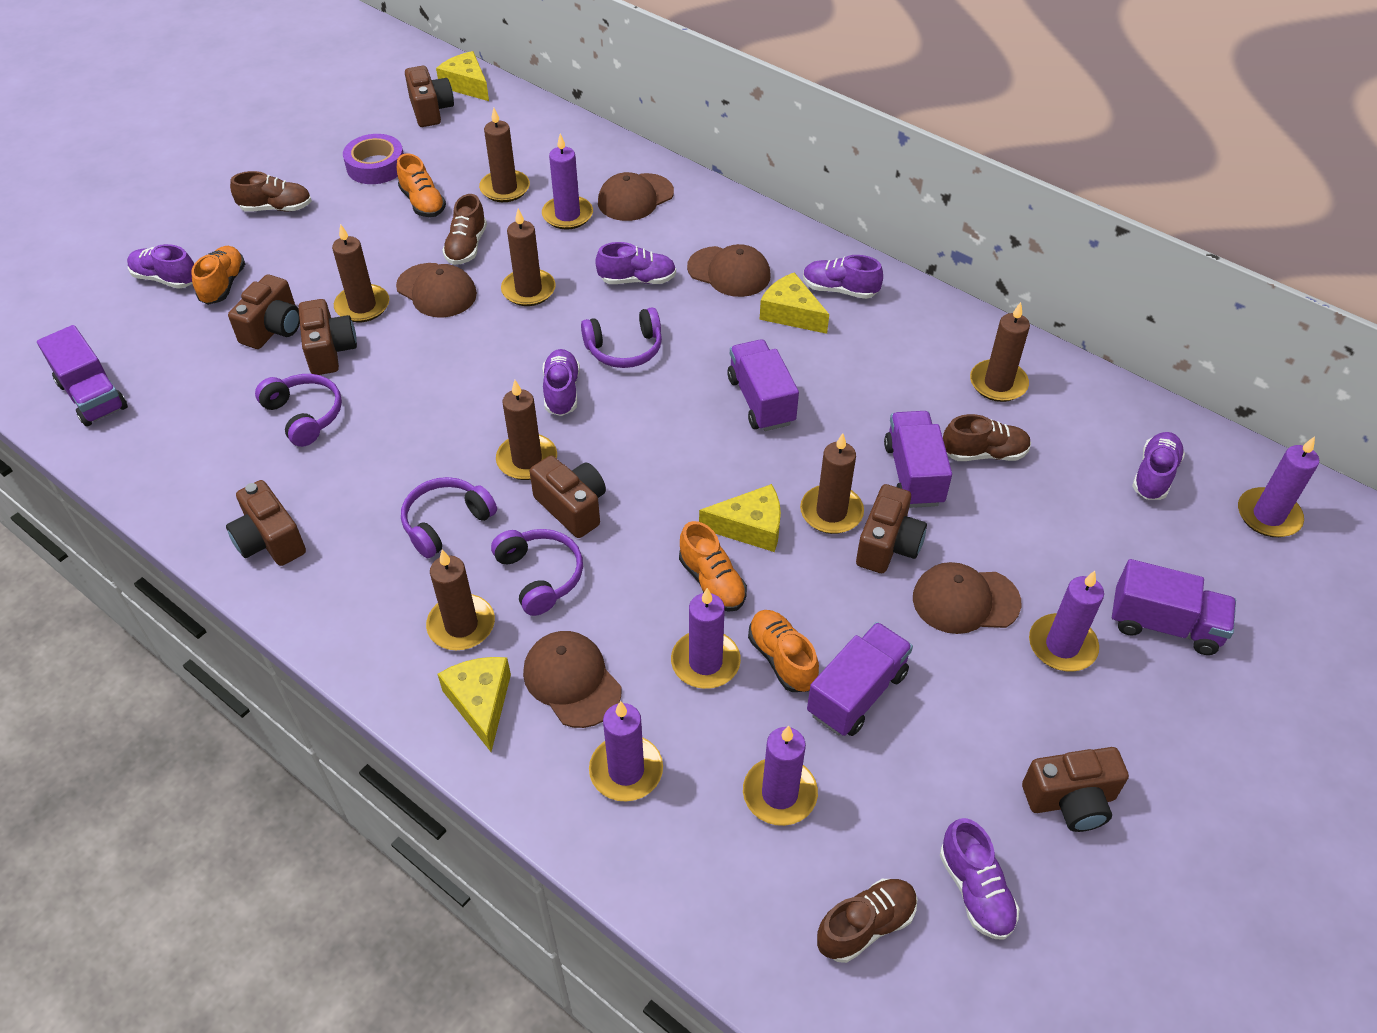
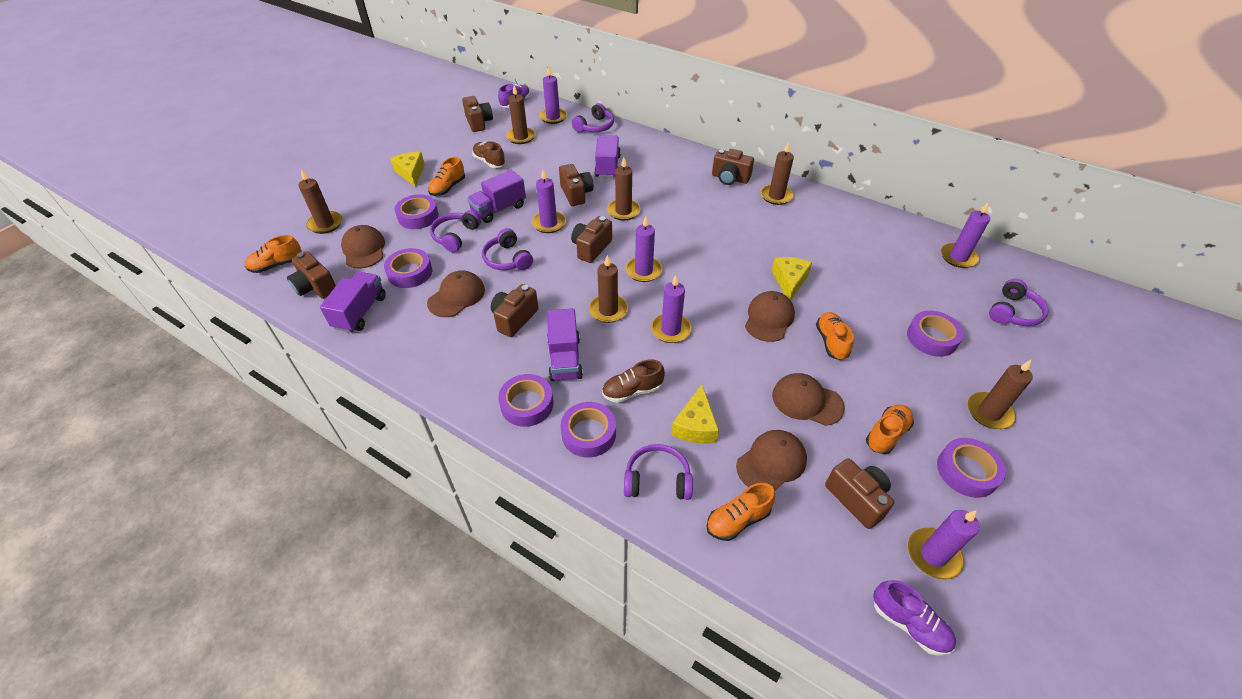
brown candle: 7 -> 6
brown shoe: 4 -> 2
orange shoe: 4 -> 5
purple headphones: 4 -> 5
purple shoe: 6 -> 2
purple tape: 1 -> 6
purple truck: 5 -> 4
yellow cheese: 4 -> 3

